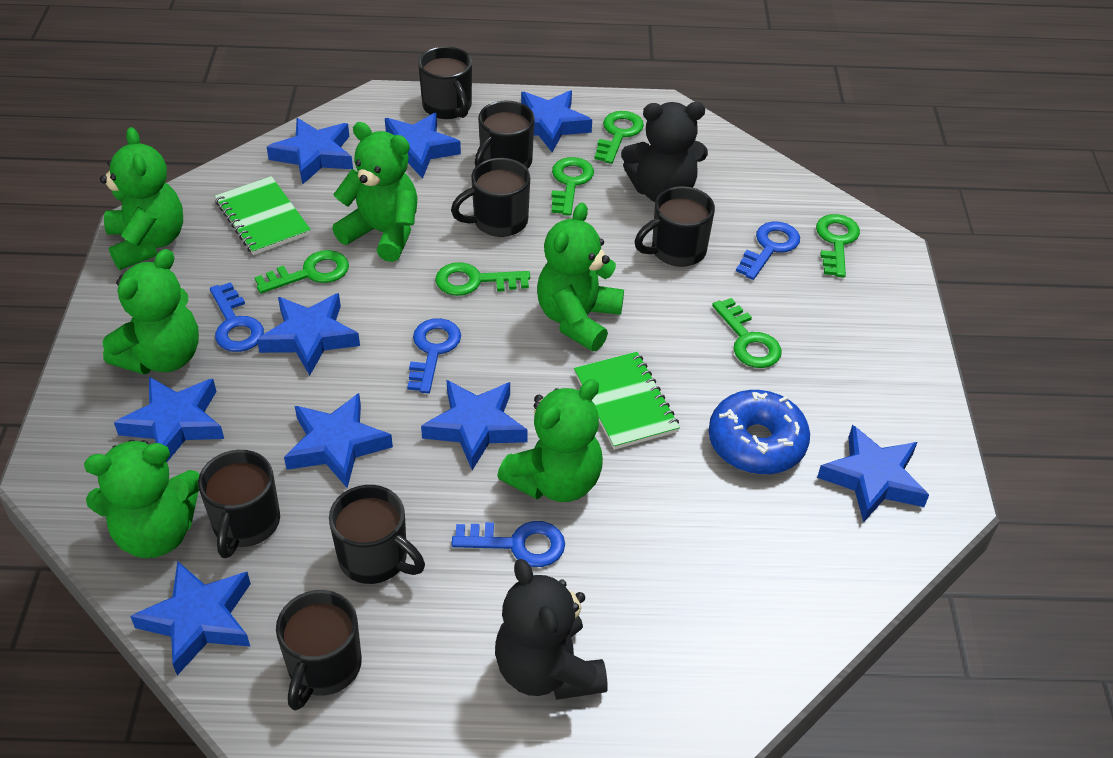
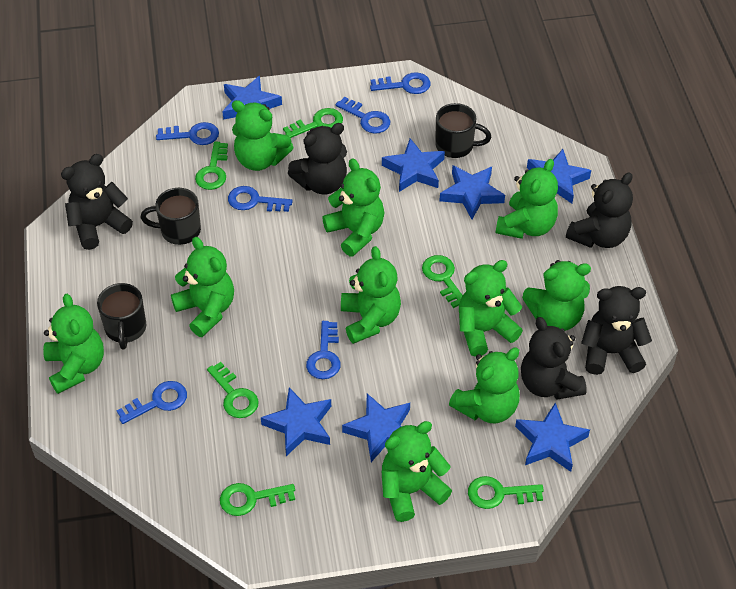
black mug: 7 -> 3
black teddy bear: 2 -> 5
blue donut: 1 -> 0
blue key: 4 -> 6
blue star: 9 -> 7
green notebook: 2 -> 0
green teddy bear: 6 -> 10

